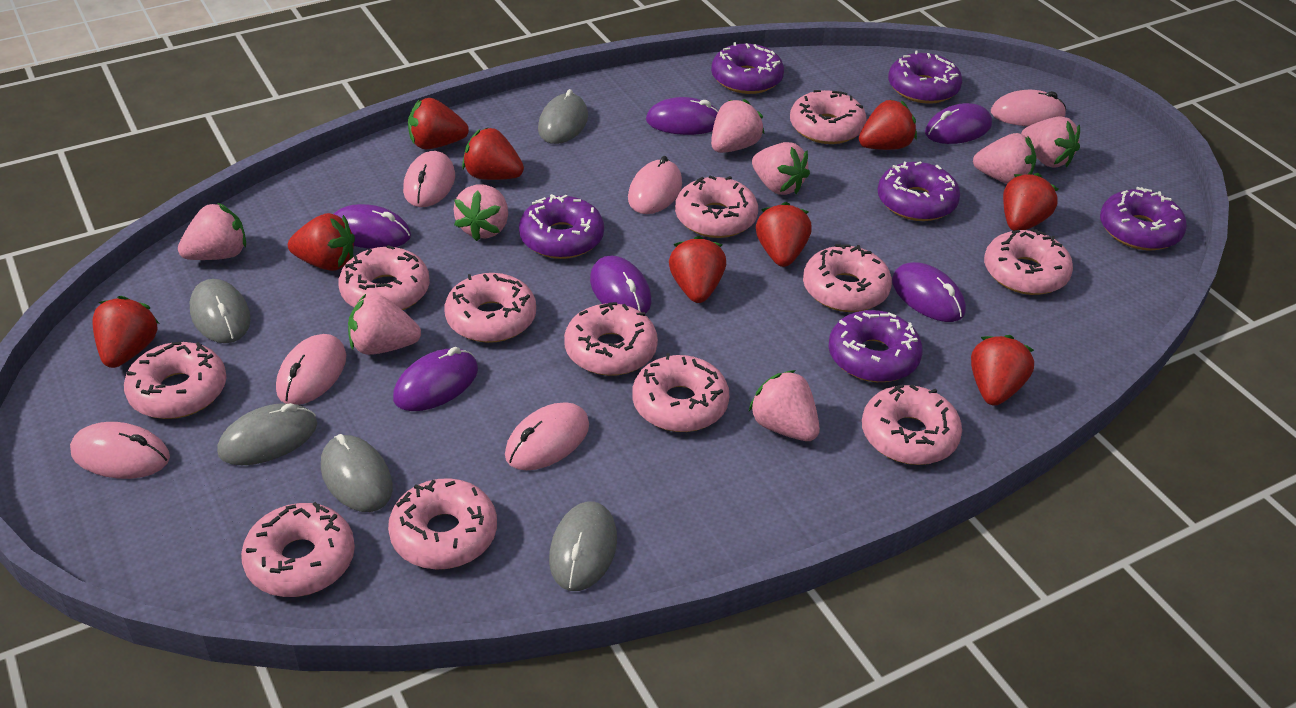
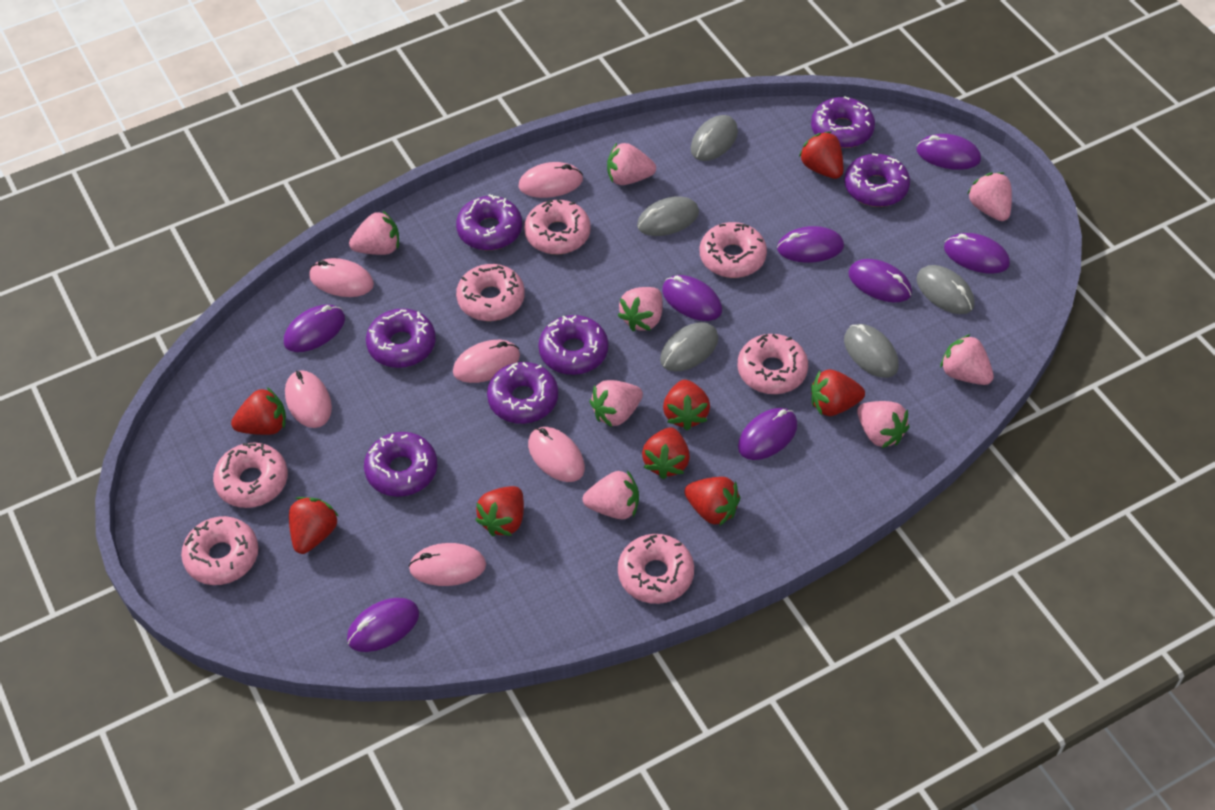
pink donut: 12 -> 7
purple donut: 6 -> 7
purple mouse: 6 -> 8
red strawberry: 9 -> 8

